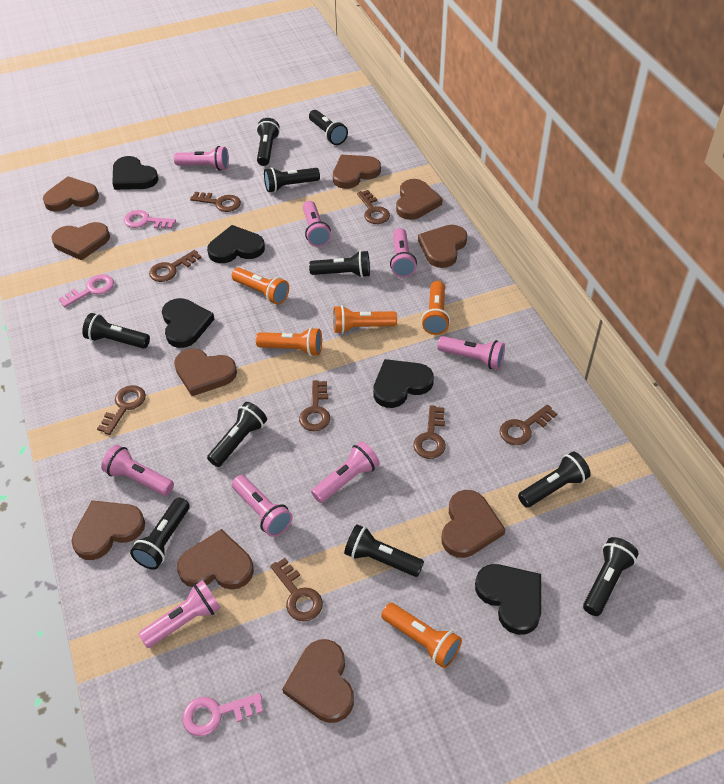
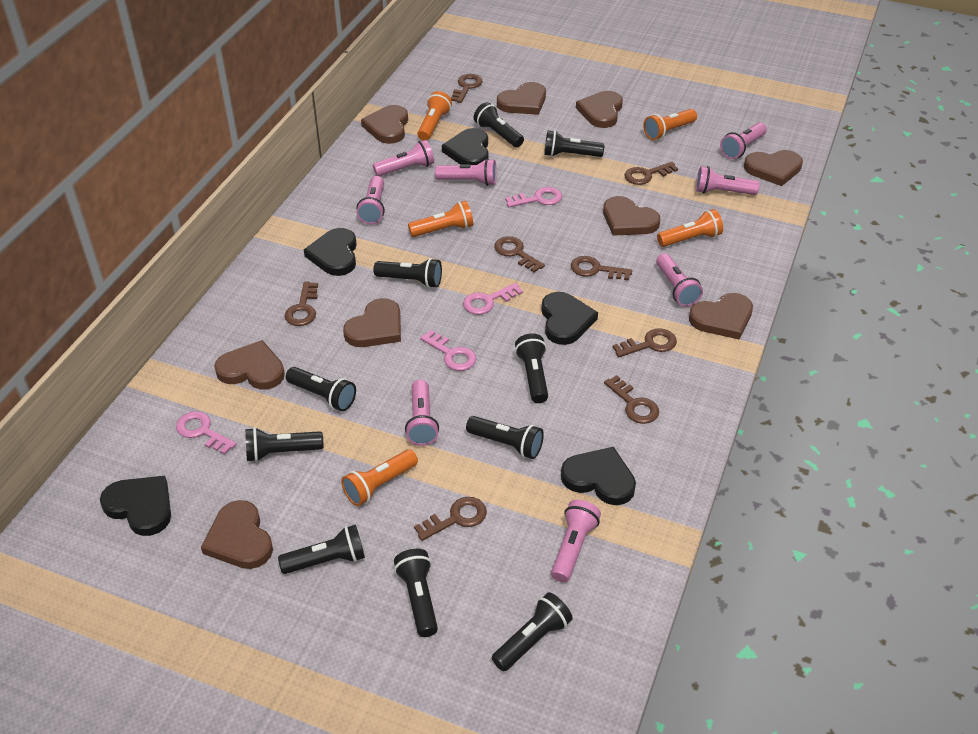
brown heart: 10 -> 9
pink key: 3 -> 4

